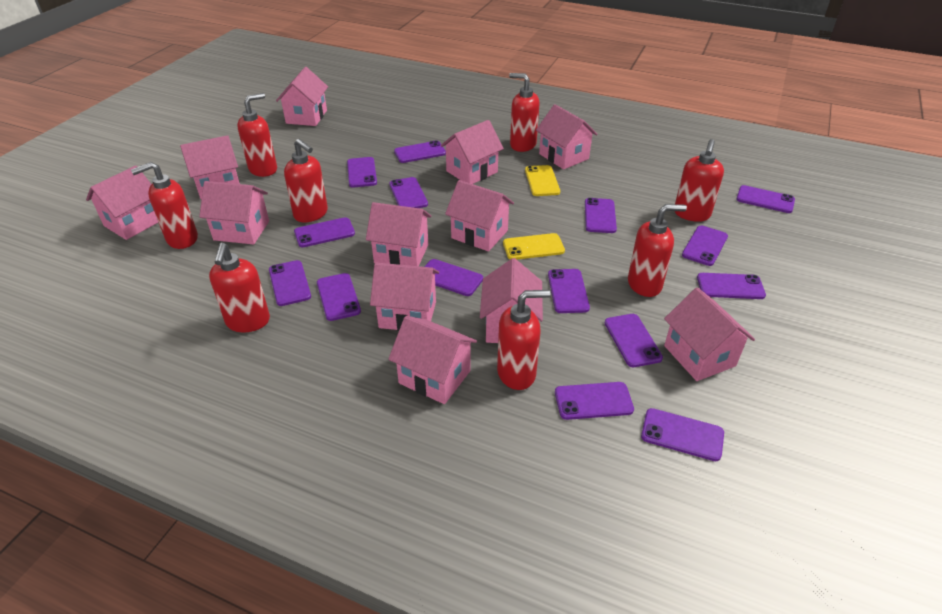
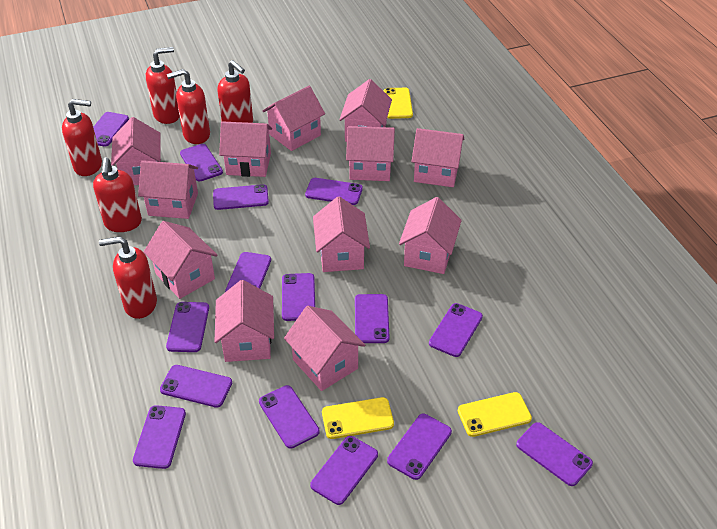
red soap dispenser: 8 -> 6
yellow phone: 2 -> 3

